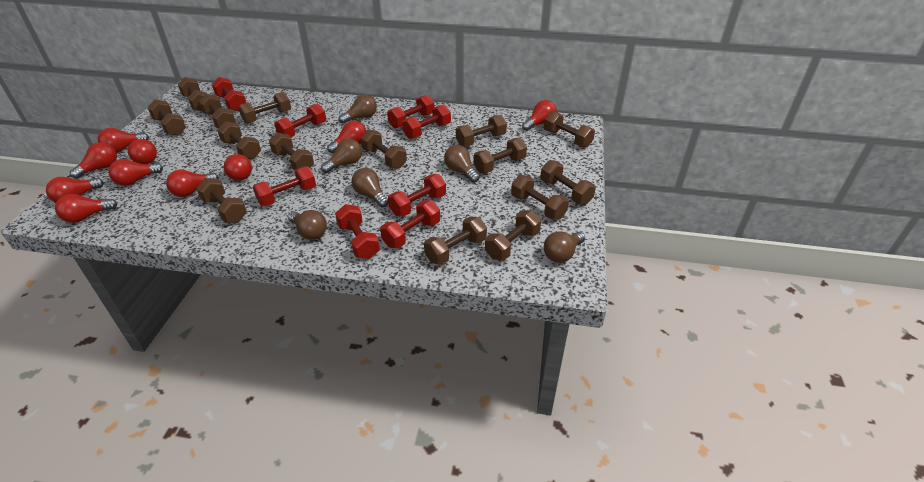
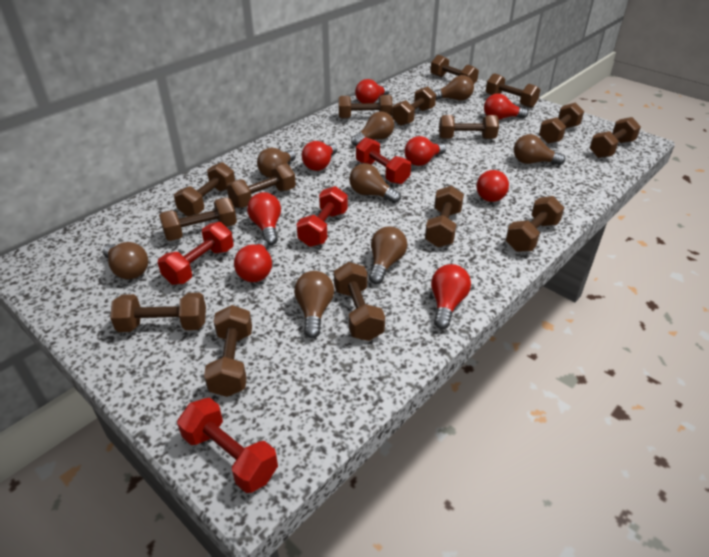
brown light bulb: 6 -> 8
red dumbbell: 8 -> 4
red light bulb: 10 -> 8

